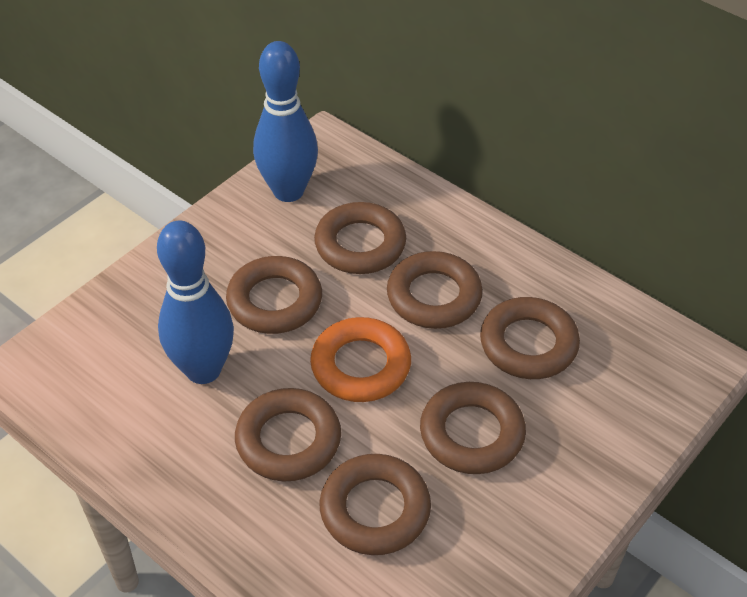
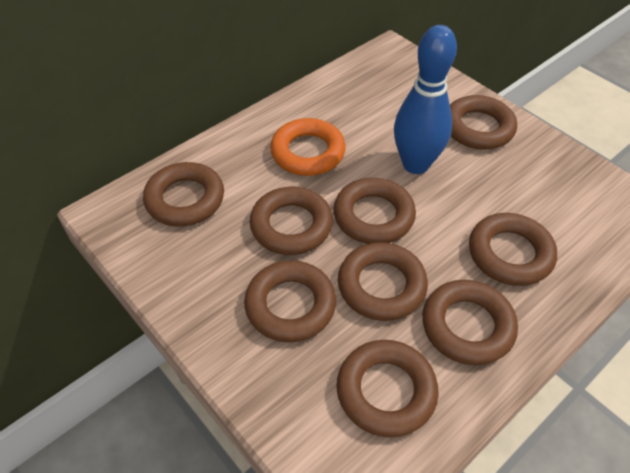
blue bowling pin: 2 -> 1
brown ring: 7 -> 9

